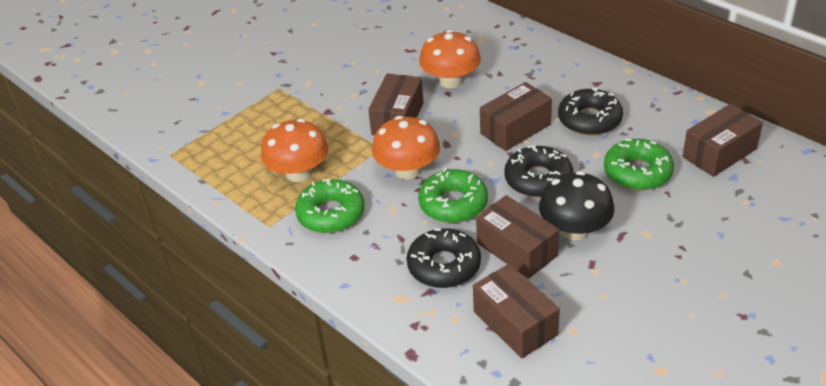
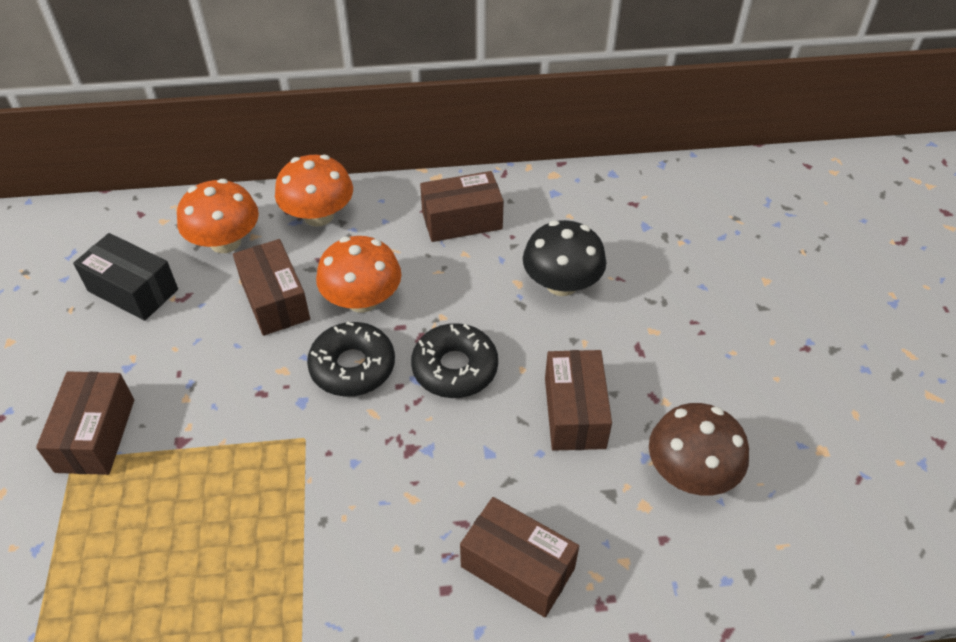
black box: 0 -> 1
black donut: 3 -> 2
brown mushroom: 0 -> 1
green donut: 3 -> 0

